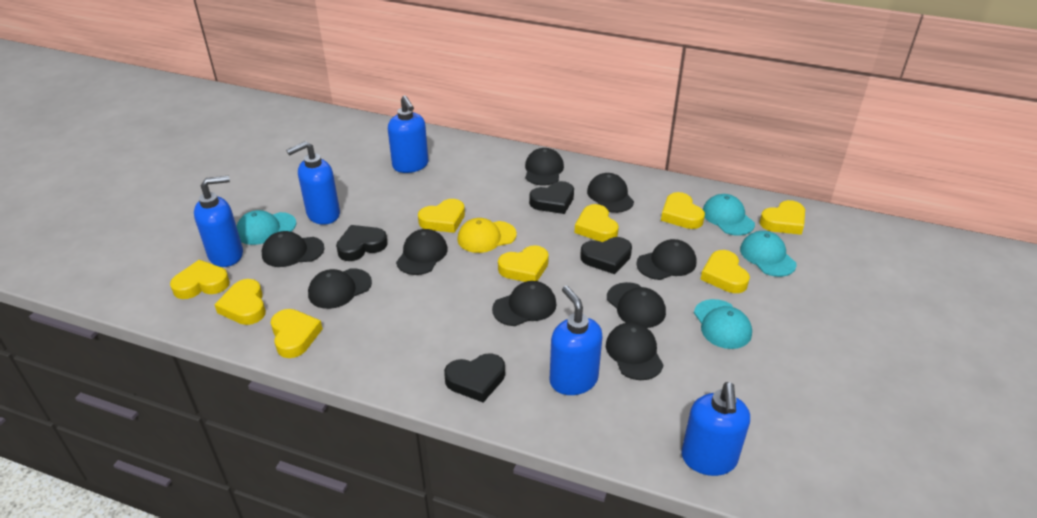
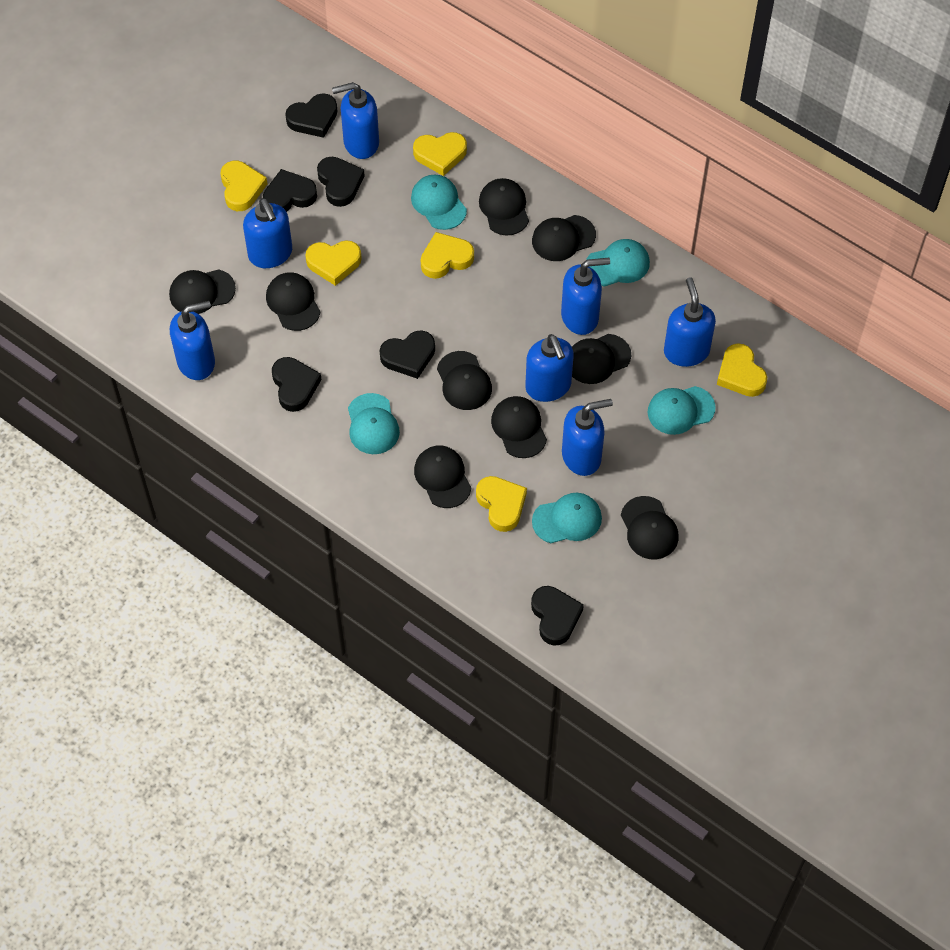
black heart: 4 -> 6
blue soap dispenser: 5 -> 7
turquoise cap: 4 -> 5
yellow cap: 1 -> 0
yellow heart: 9 -> 6

